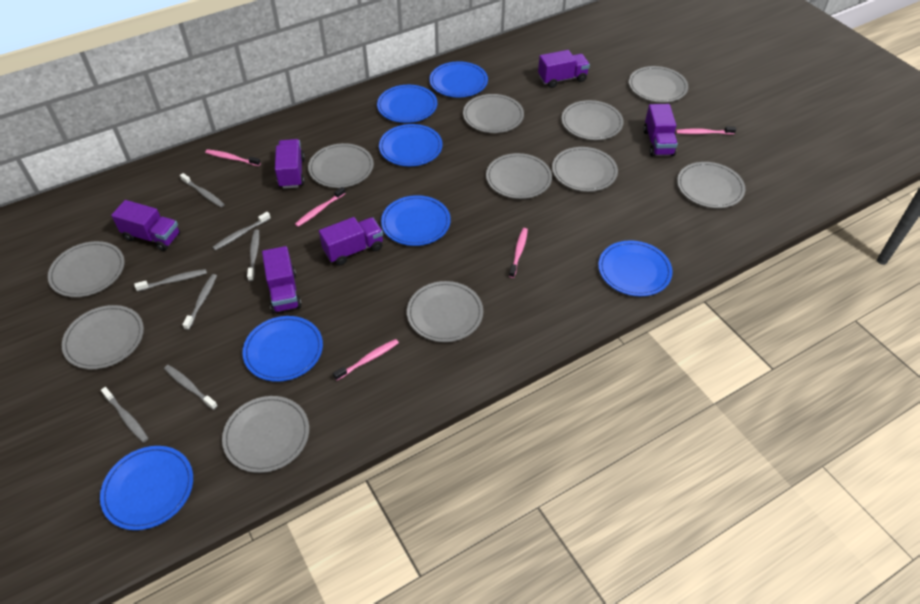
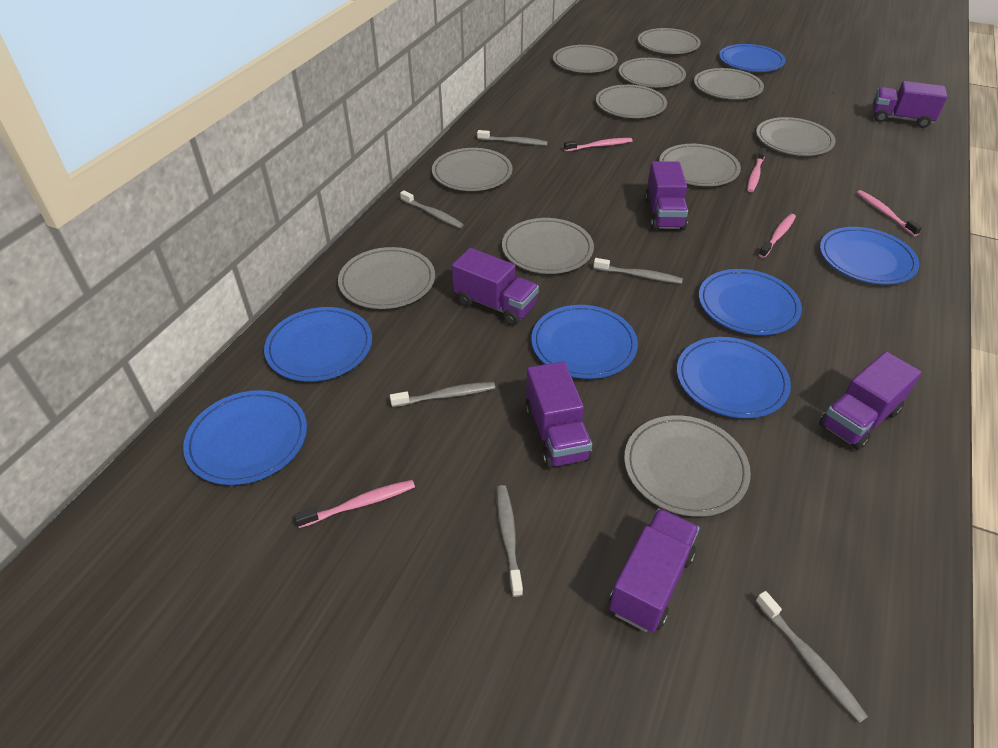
grey toothbrush: 7 -> 6

